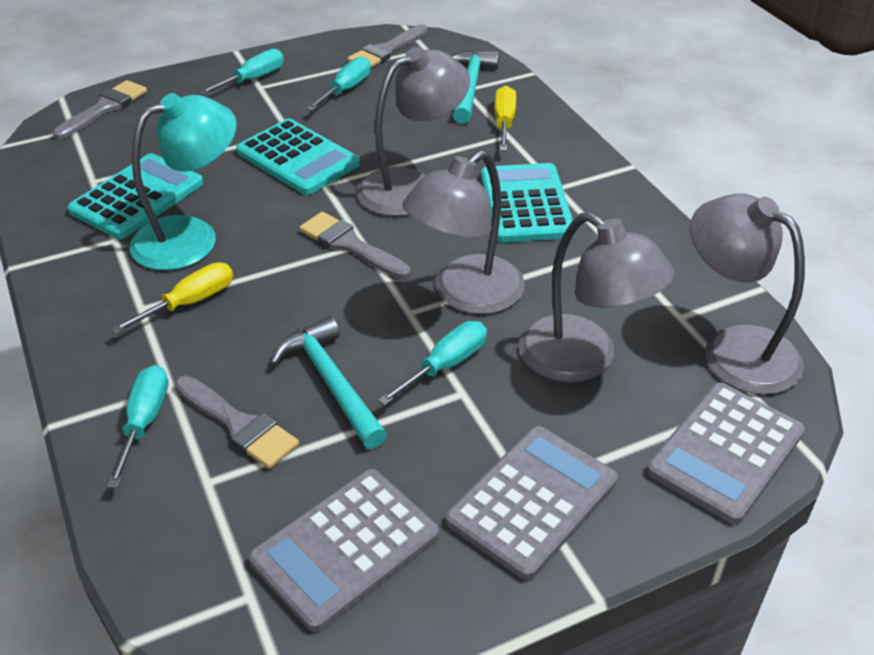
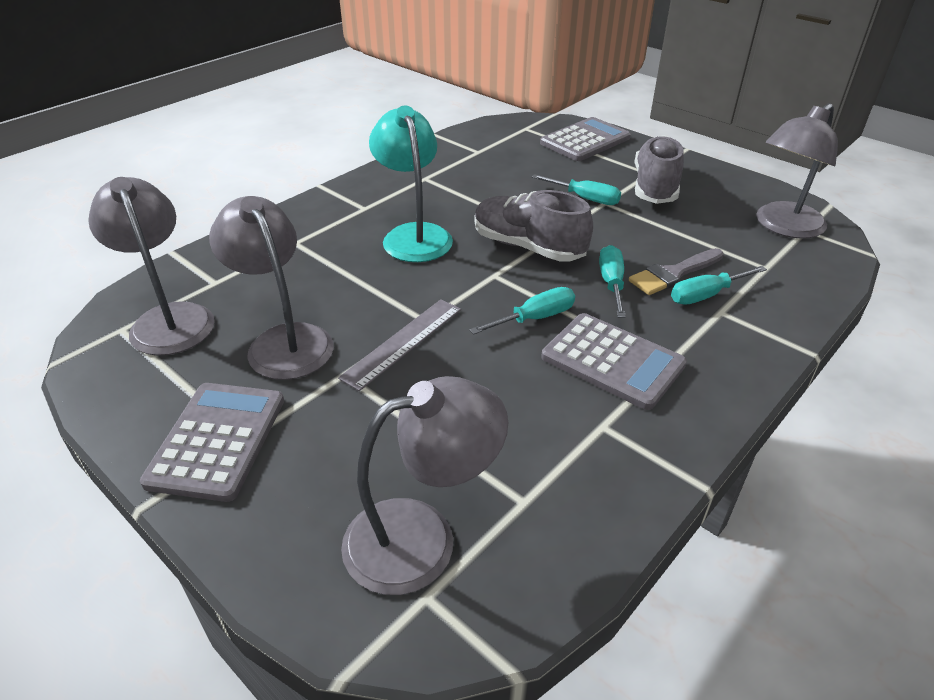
grey brush: 4 -> 1
grey ruler: 0 -> 1
grey shoe: 0 -> 2
turquoise calculator: 3 -> 0
turquoise hammer: 2 -> 0
yellow screwdriver: 2 -> 0

